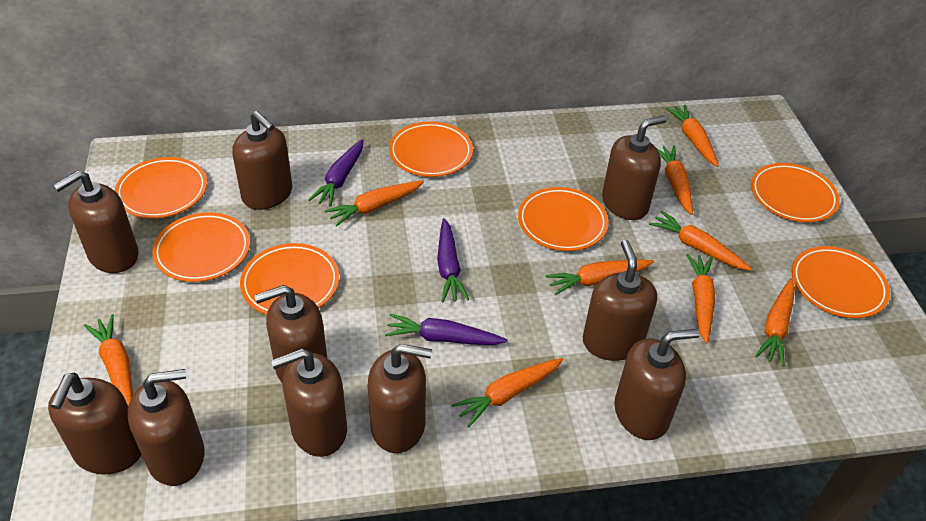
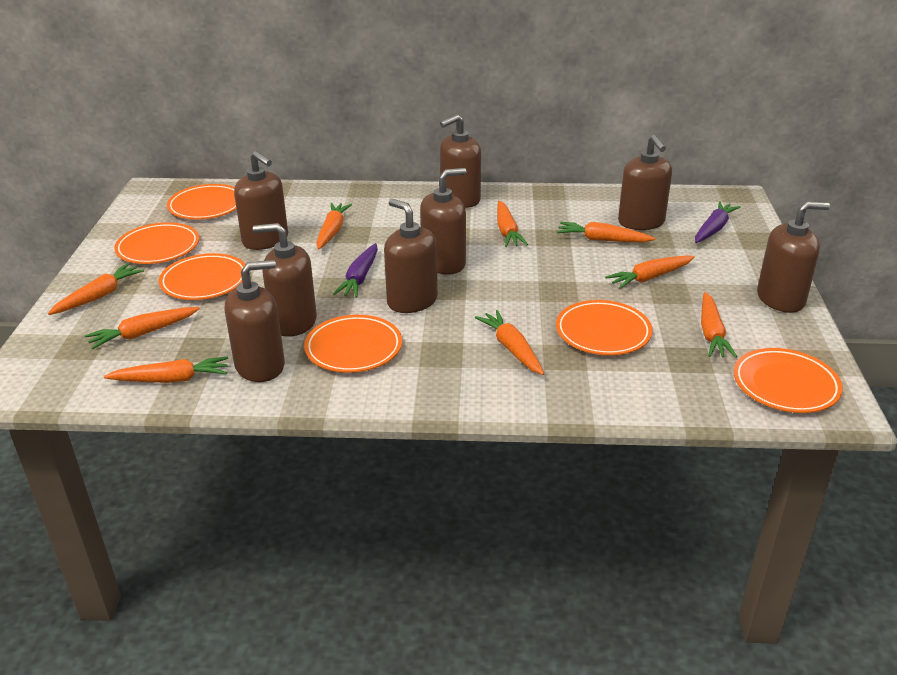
brown soap dispenser: 10 -> 8
orange plate: 7 -> 6
purple carrot: 3 -> 2

